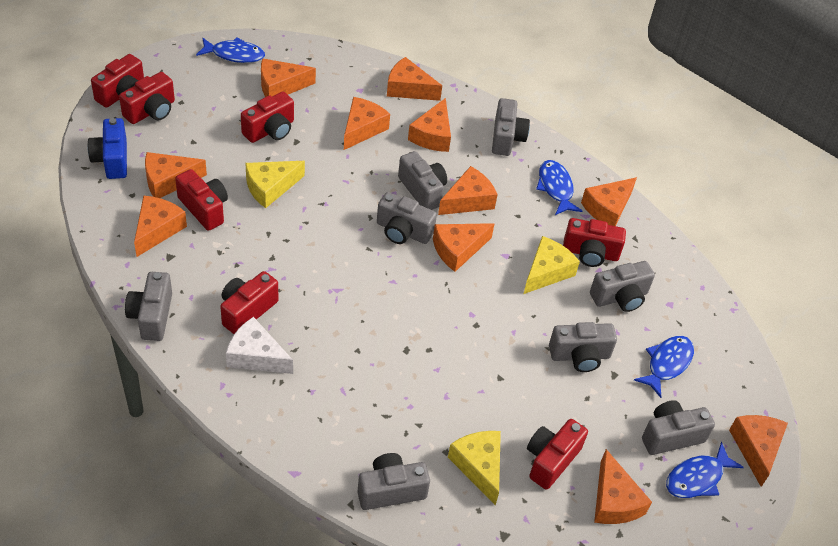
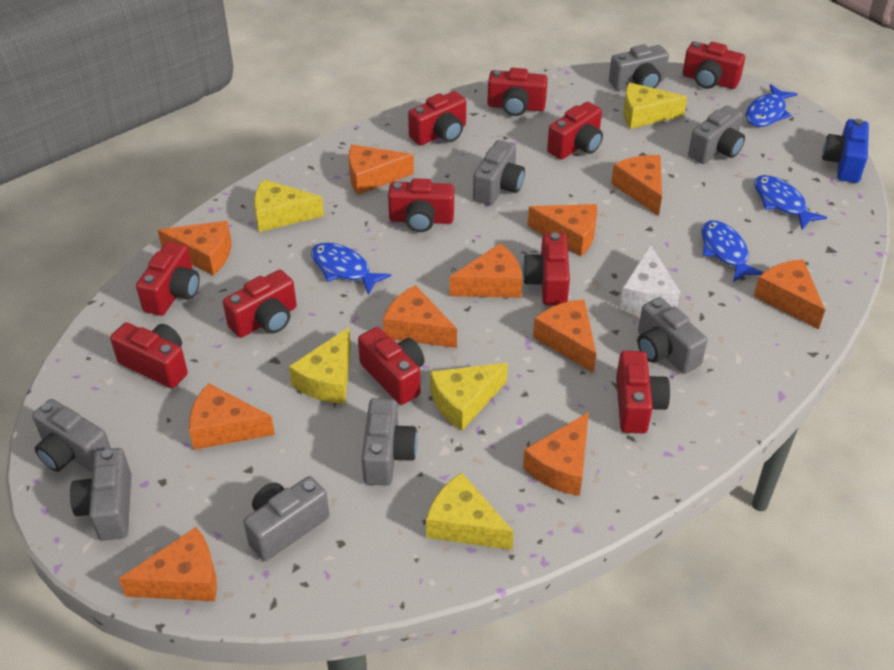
red camera: 7 -> 11
yellow cheese: 3 -> 5

